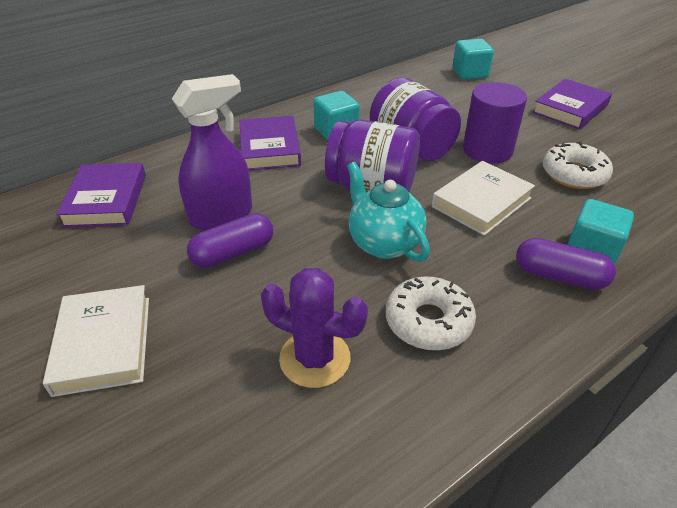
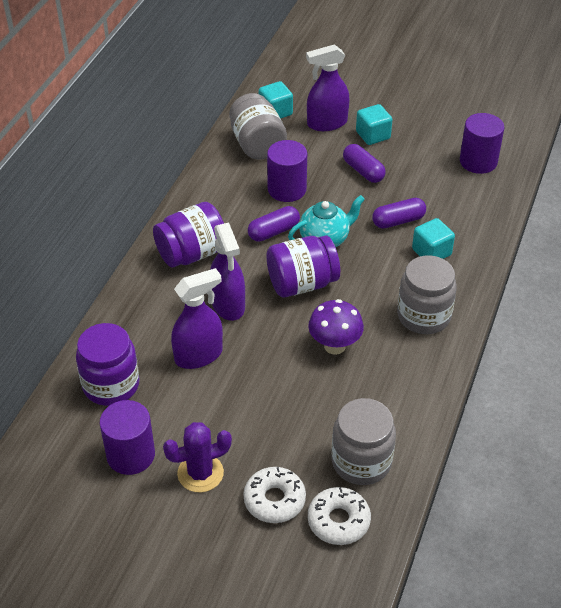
grey jar: 0 -> 3
purple book: 3 -> 0
purple capsule: 2 -> 3
purple cylinder: 1 -> 3
purple jar: 2 -> 3
purple mushroom: 0 -> 1
purple spray bottle: 1 -> 3
white book: 2 -> 0

